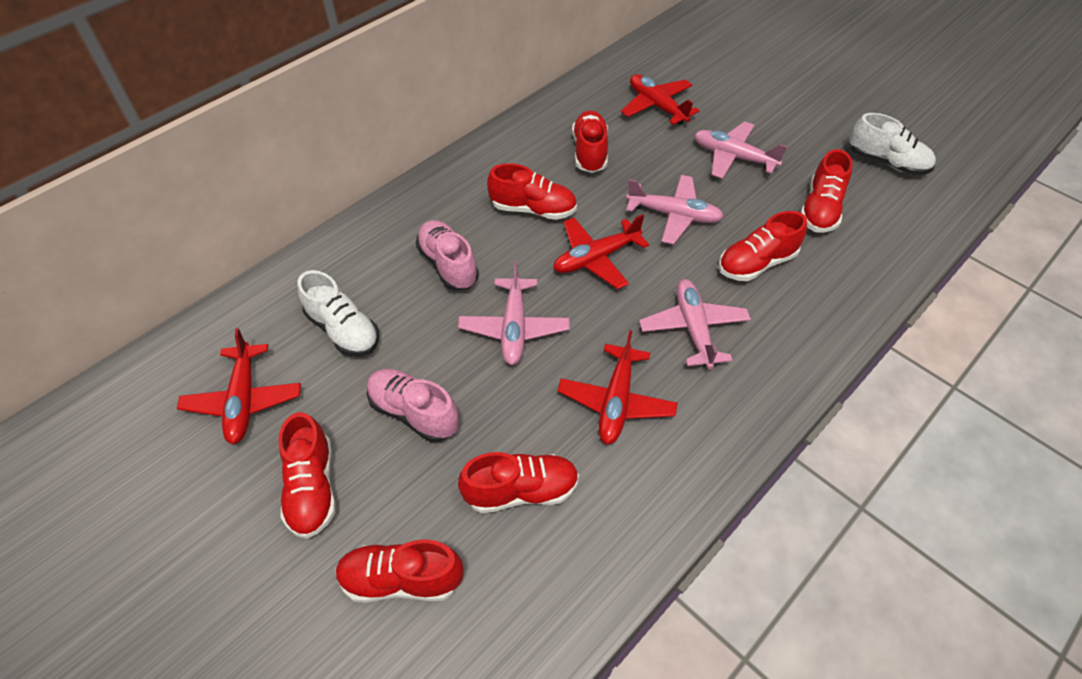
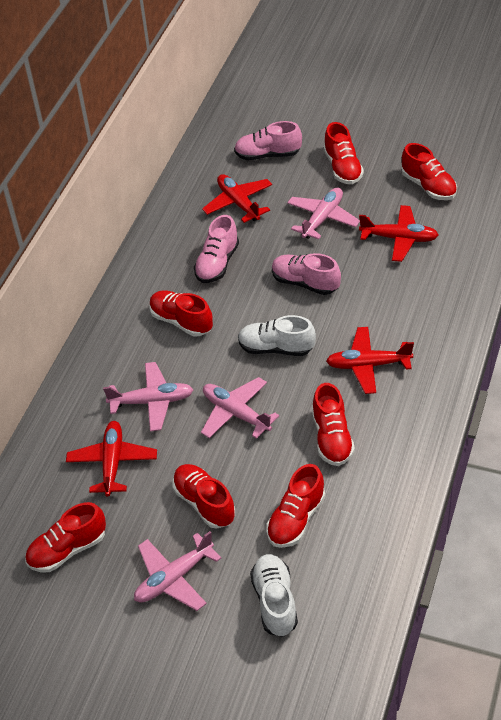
pink shoe: 2 -> 3

